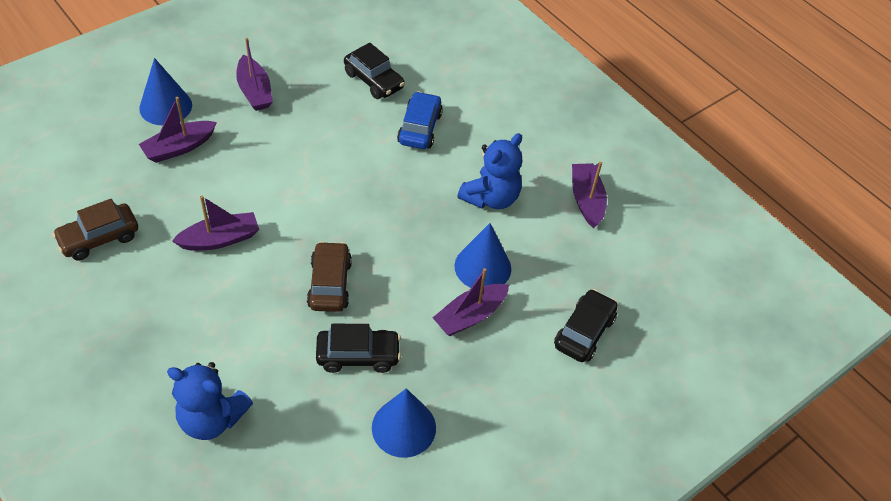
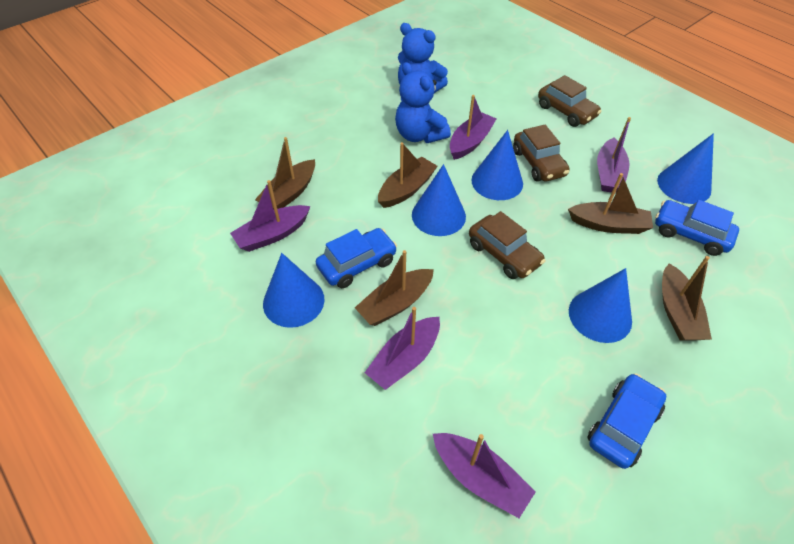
black car: 3 -> 0
blue car: 1 -> 3
blue cone: 3 -> 5
brown boat: 0 -> 5
brown car: 2 -> 3

